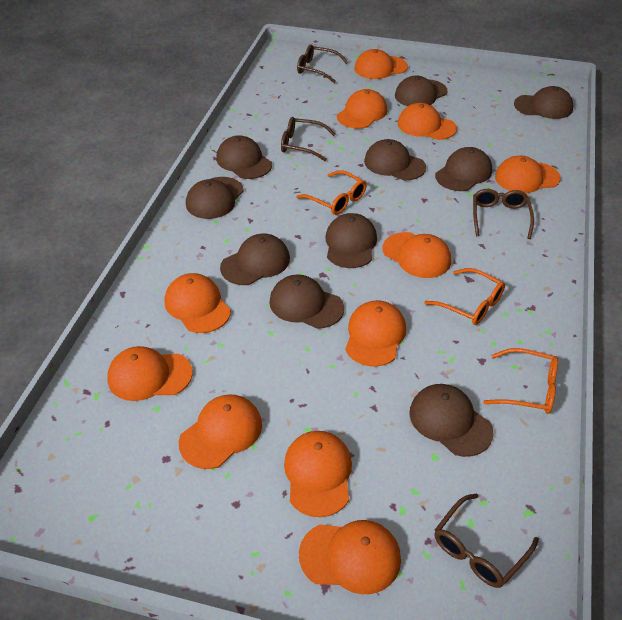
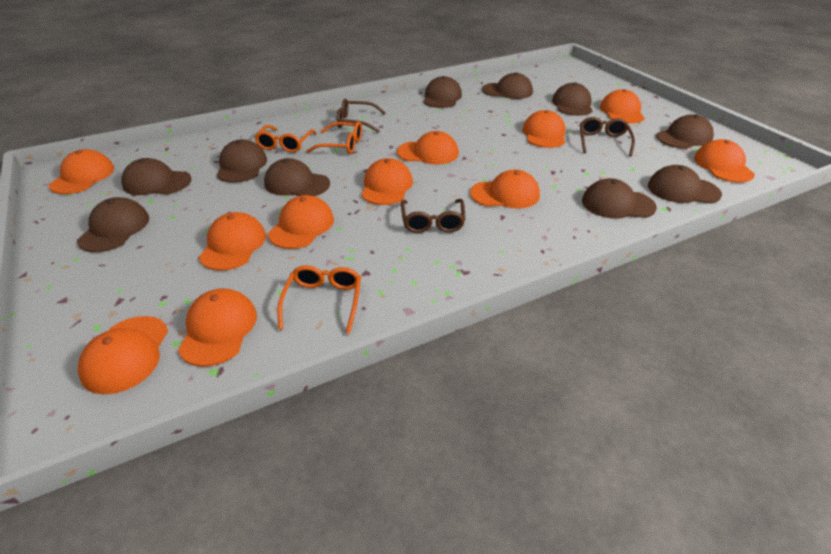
brown glasses: 4 -> 3

